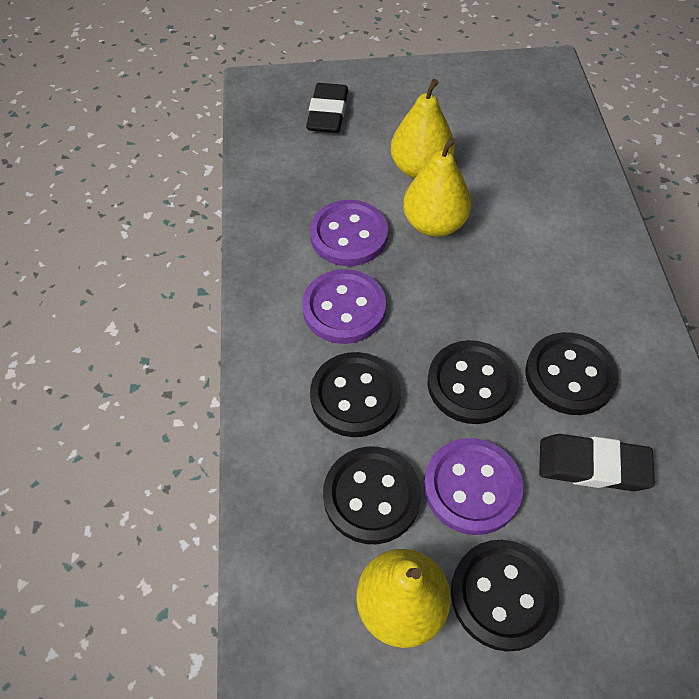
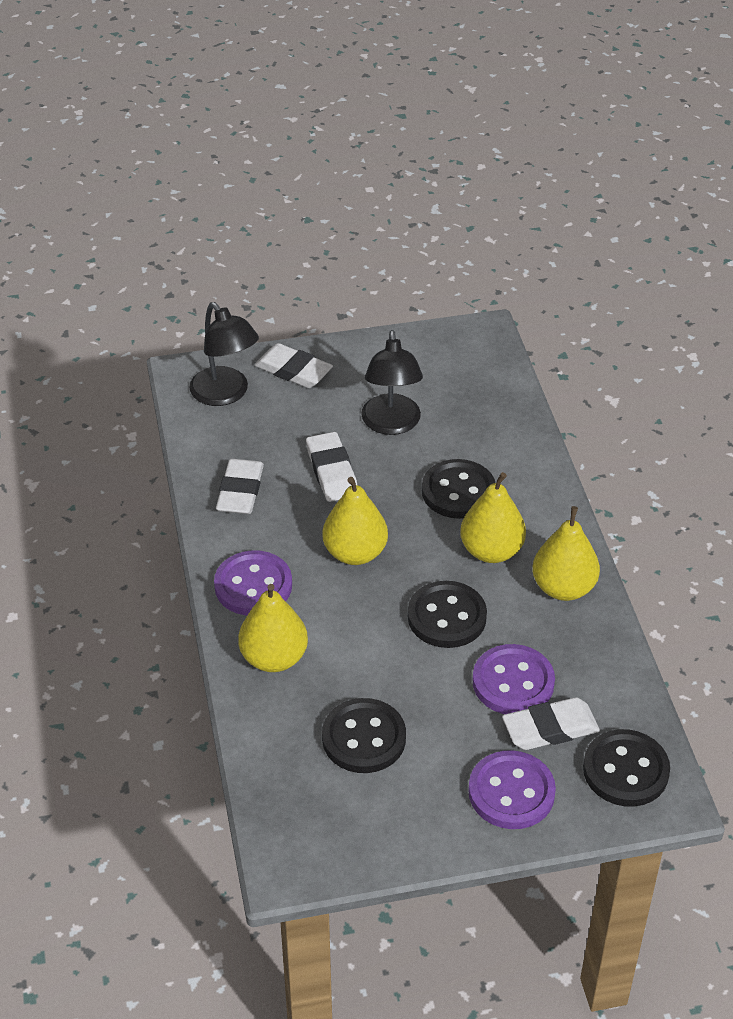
black button: 5 -> 4
black eraser: 2 -> 0
black lamp: 0 -> 2
white eraser: 0 -> 4
yellow pear: 3 -> 4

